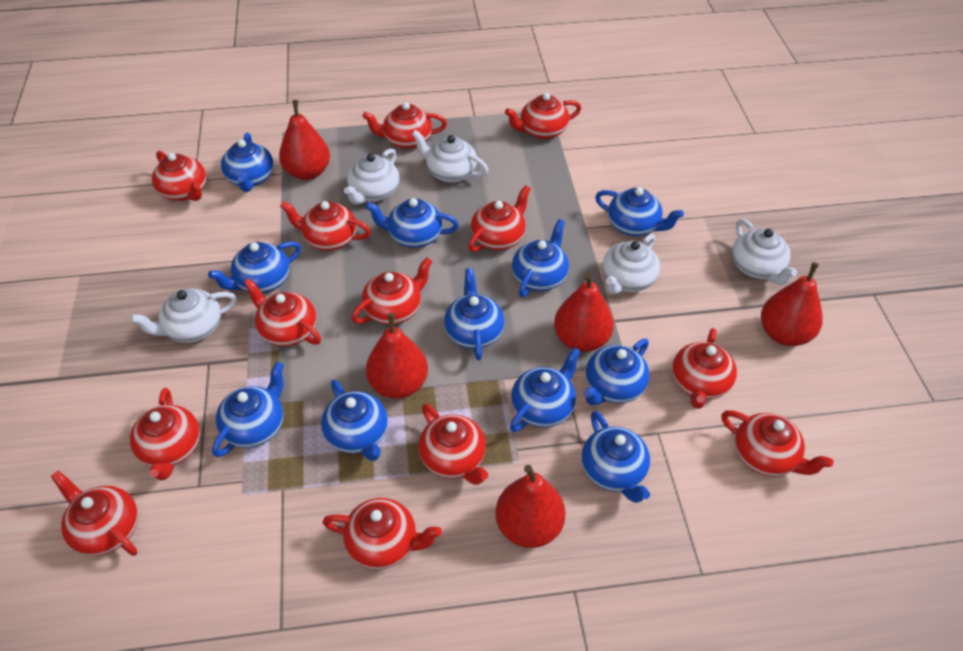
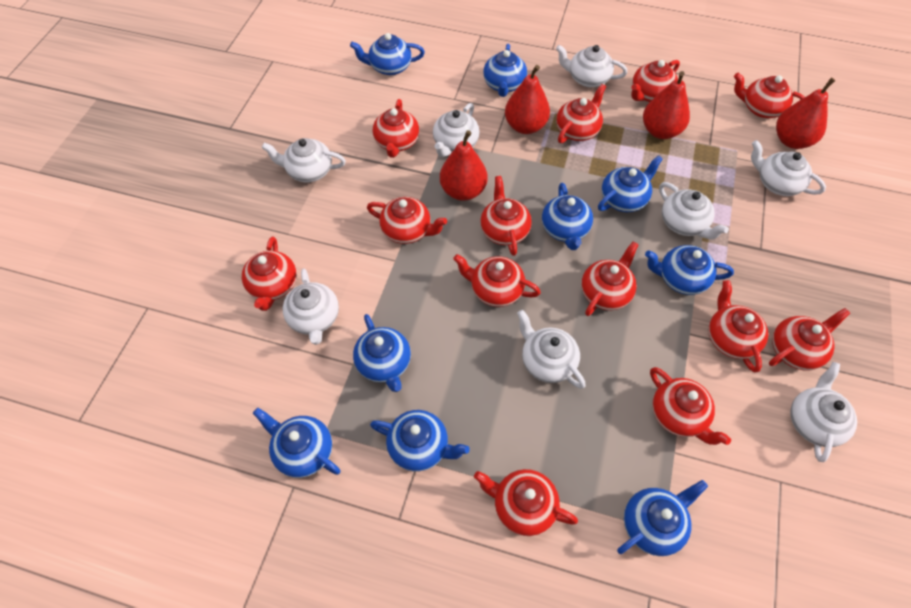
blue teapot: 11 -> 9
red pear: 5 -> 4
white teapot: 5 -> 8

